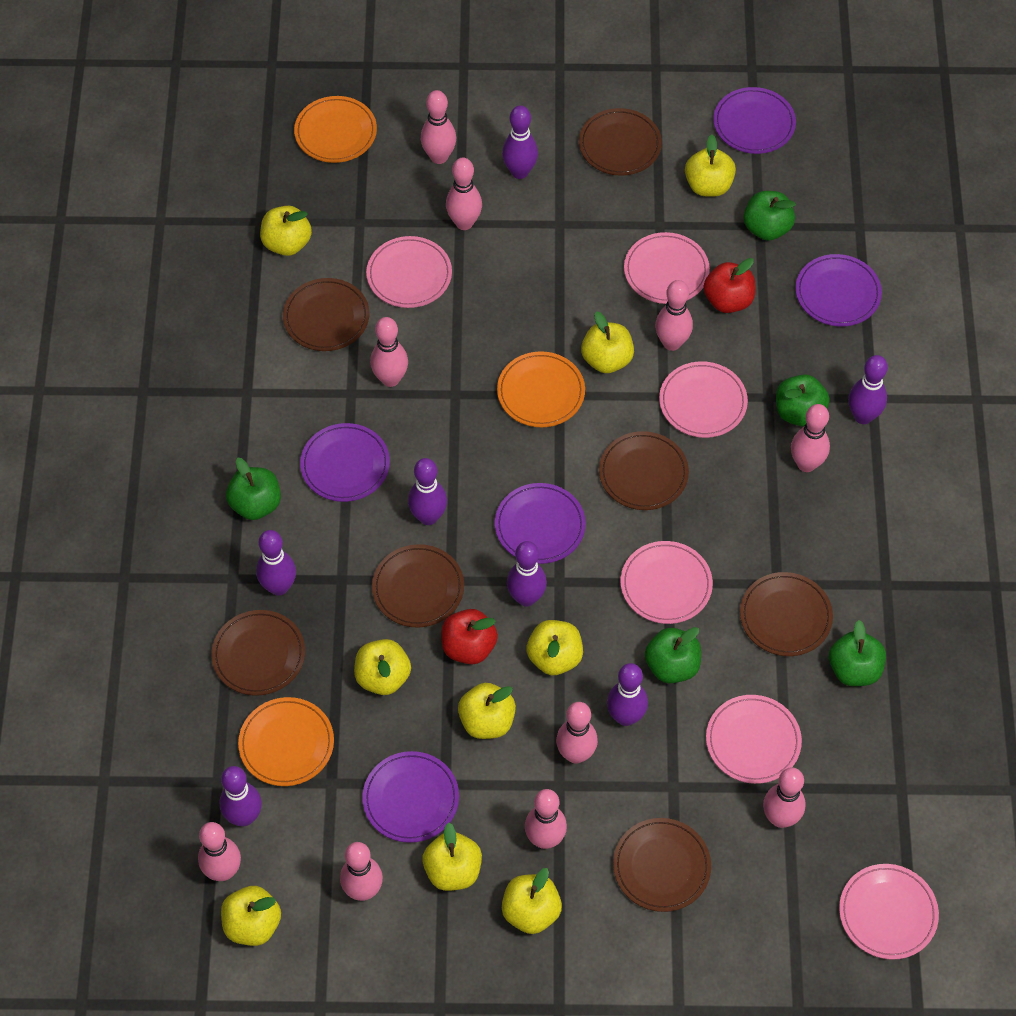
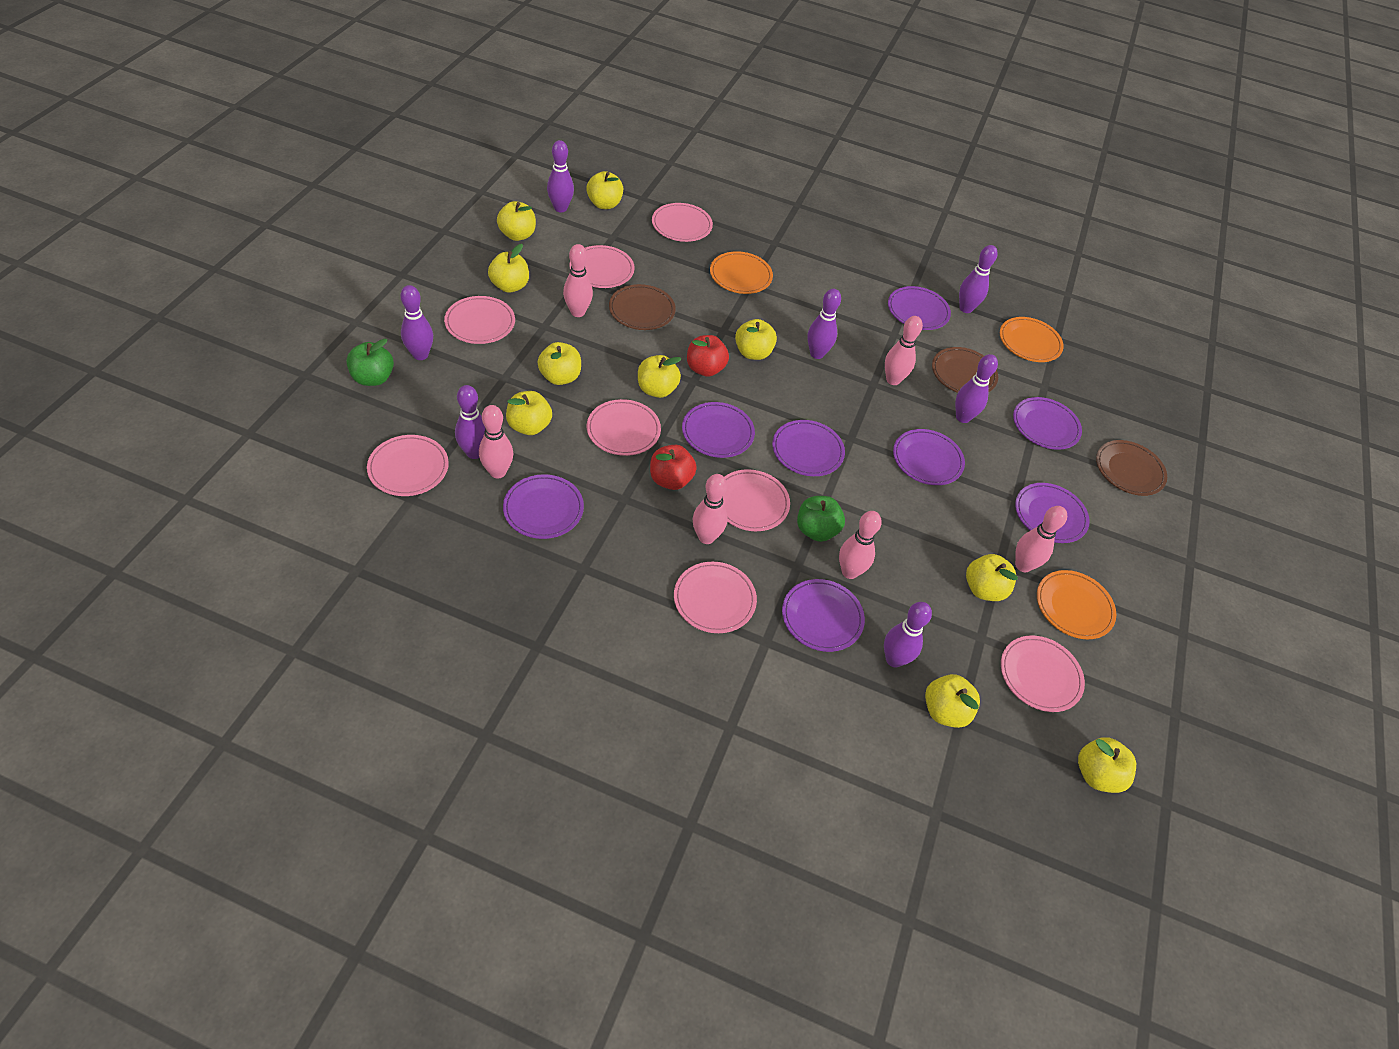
brown plate: 7 -> 3
green apple: 5 -> 2
pink bowling pin: 10 -> 6
pink plate: 6 -> 8
purple plate: 5 -> 8
yellow apple: 9 -> 10

